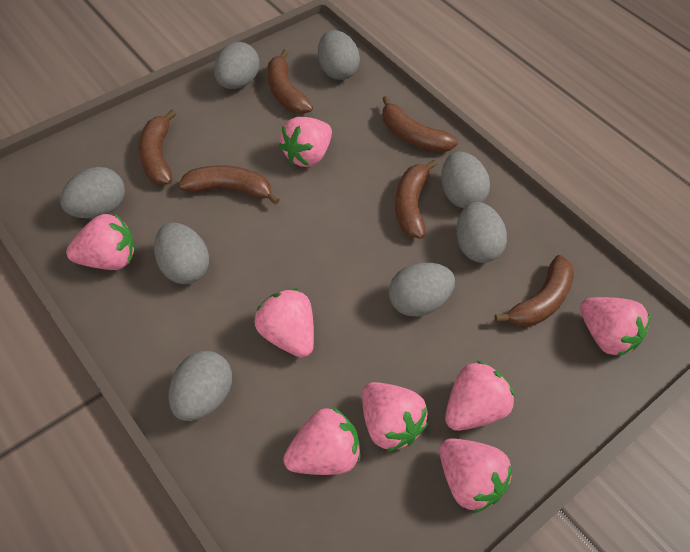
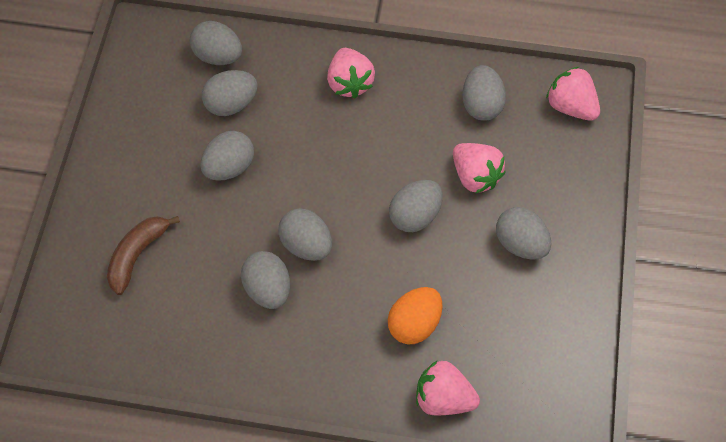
brown banana: 6 -> 1
orange egg: 0 -> 1
pink strawberry: 8 -> 4

